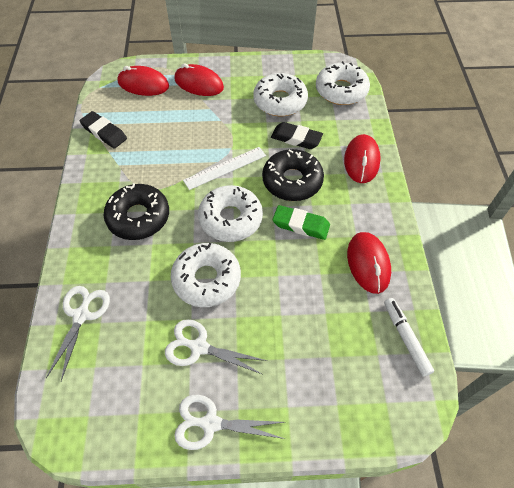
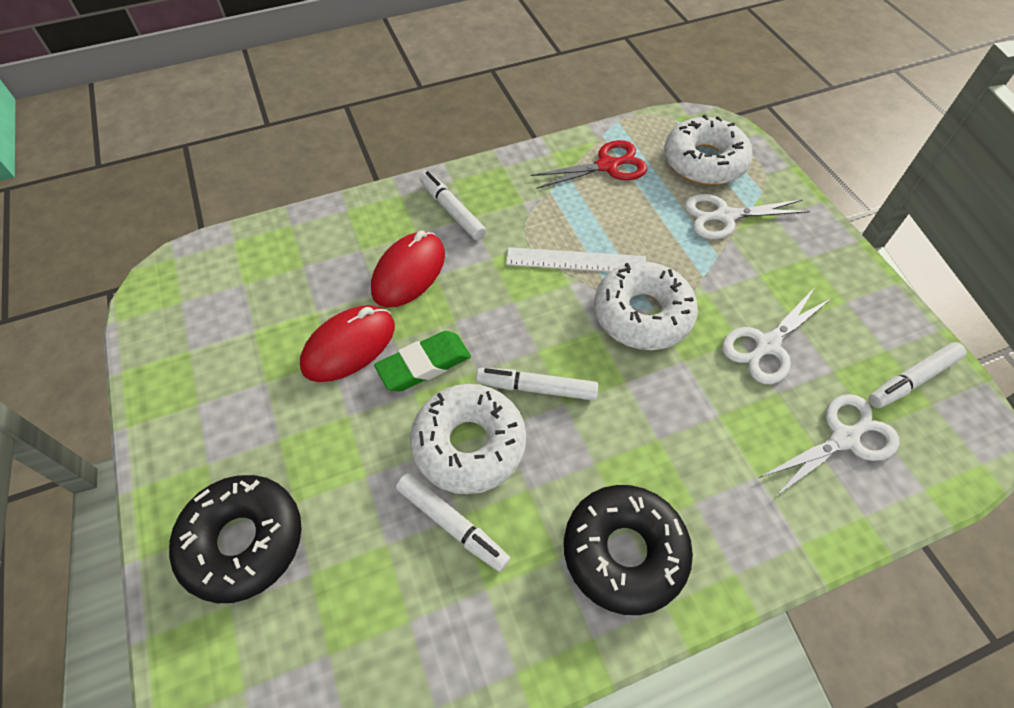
black eraser: 2 -> 0
red mouse: 4 -> 2
red scissors: 0 -> 1
white donut: 4 -> 3
white marker: 1 -> 4

